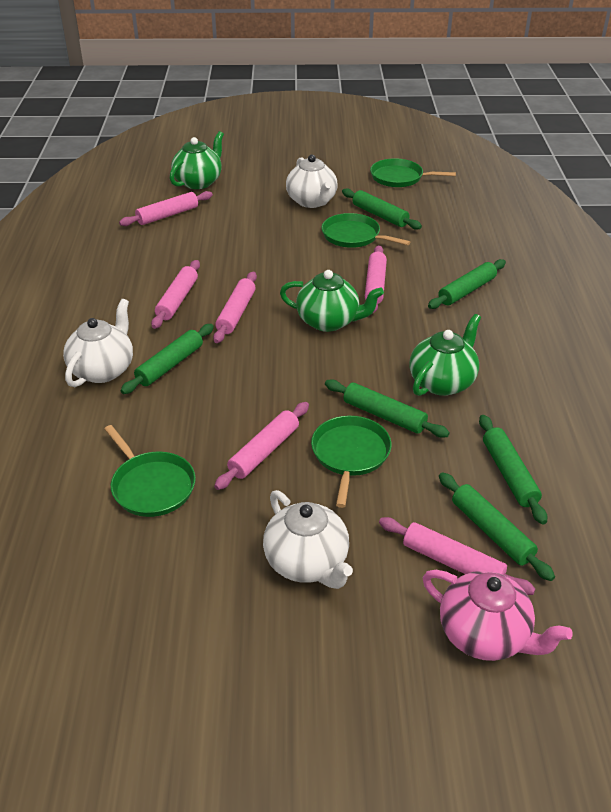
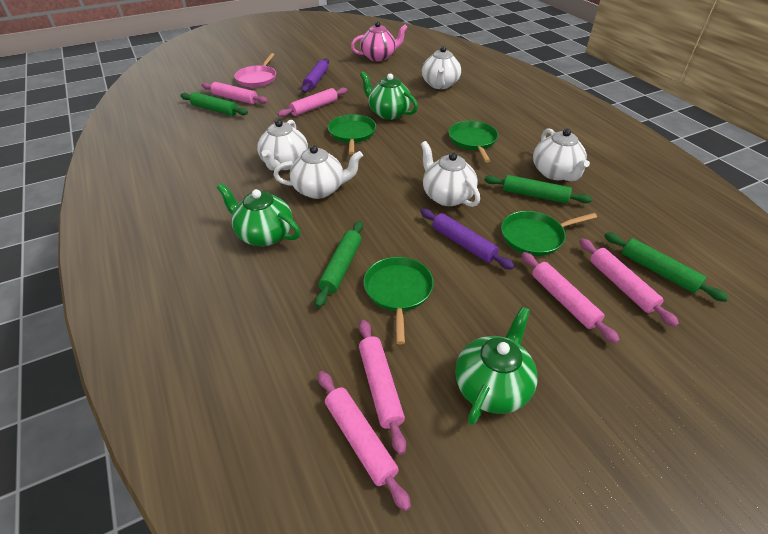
green rolling pin: 6 -> 4
pink pan: 0 -> 1
purple rolling pin: 0 -> 2
white teapot: 3 -> 5

